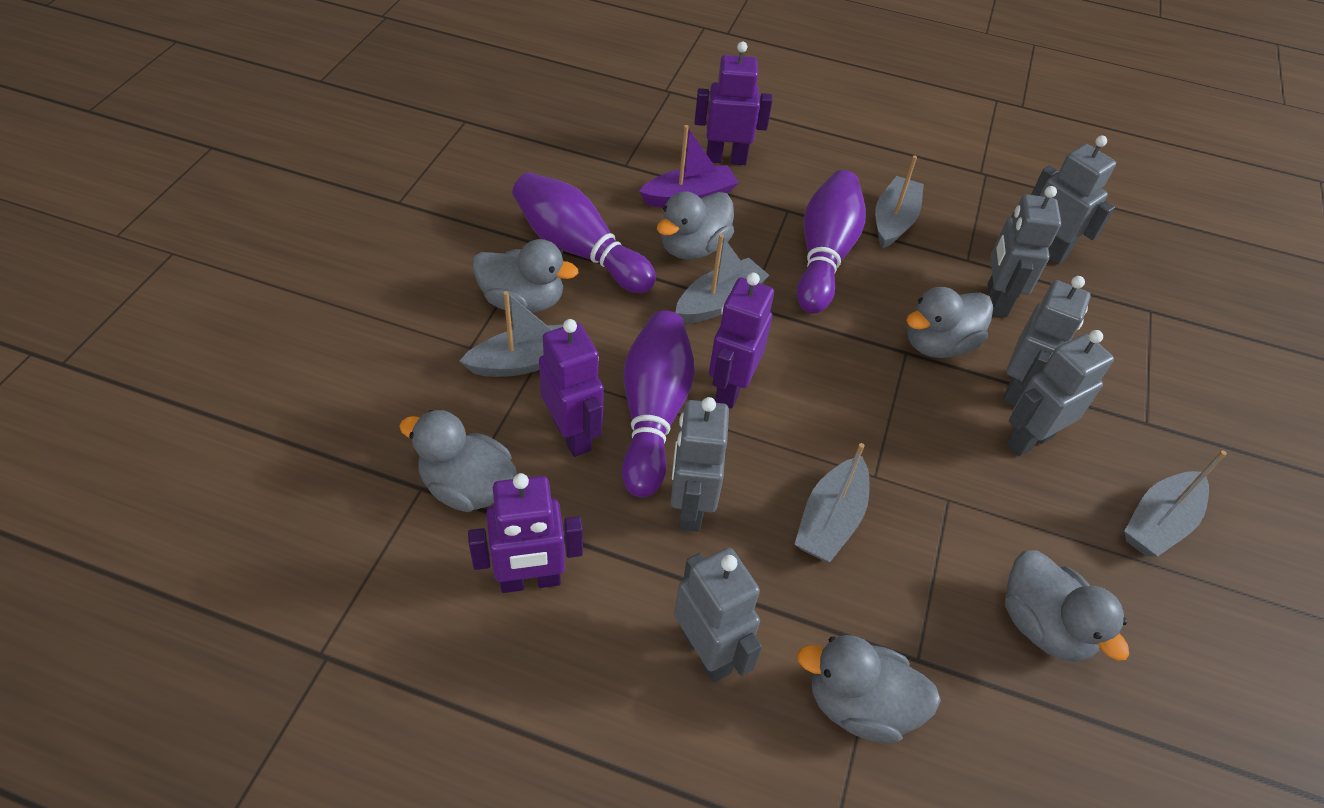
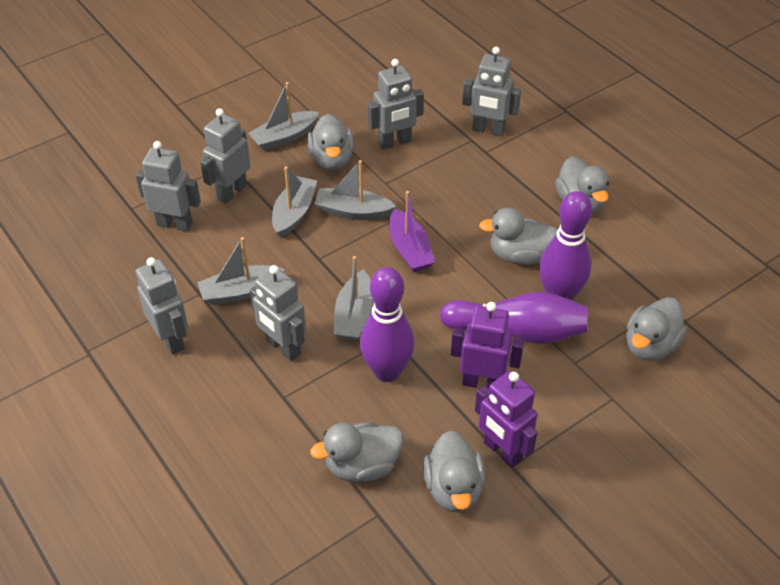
purple robot: 4 -> 2

